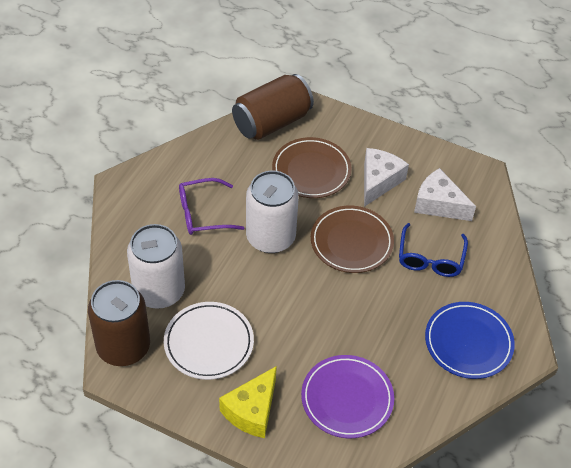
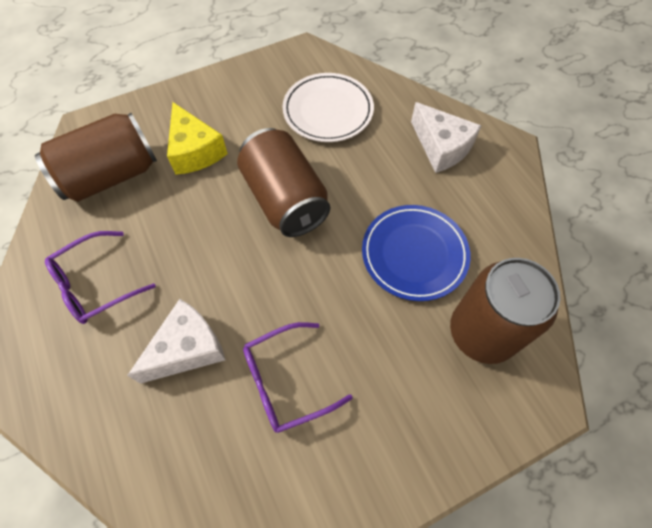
blue glasses: 1 -> 0
brown can: 2 -> 3
brown plate: 2 -> 0
purple glasses: 1 -> 2
purple plate: 1 -> 0
white can: 2 -> 0

